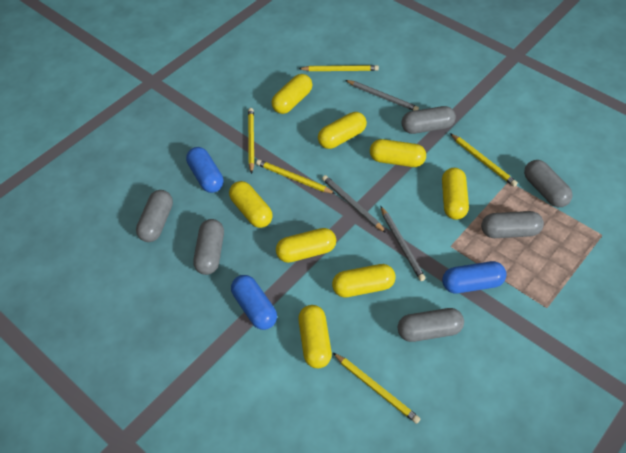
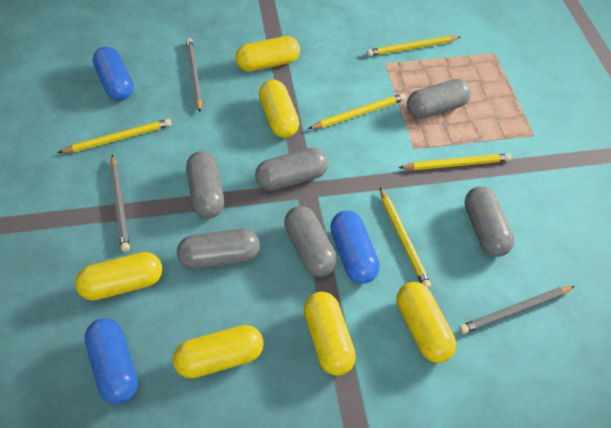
yellow capsule: 8 -> 6

